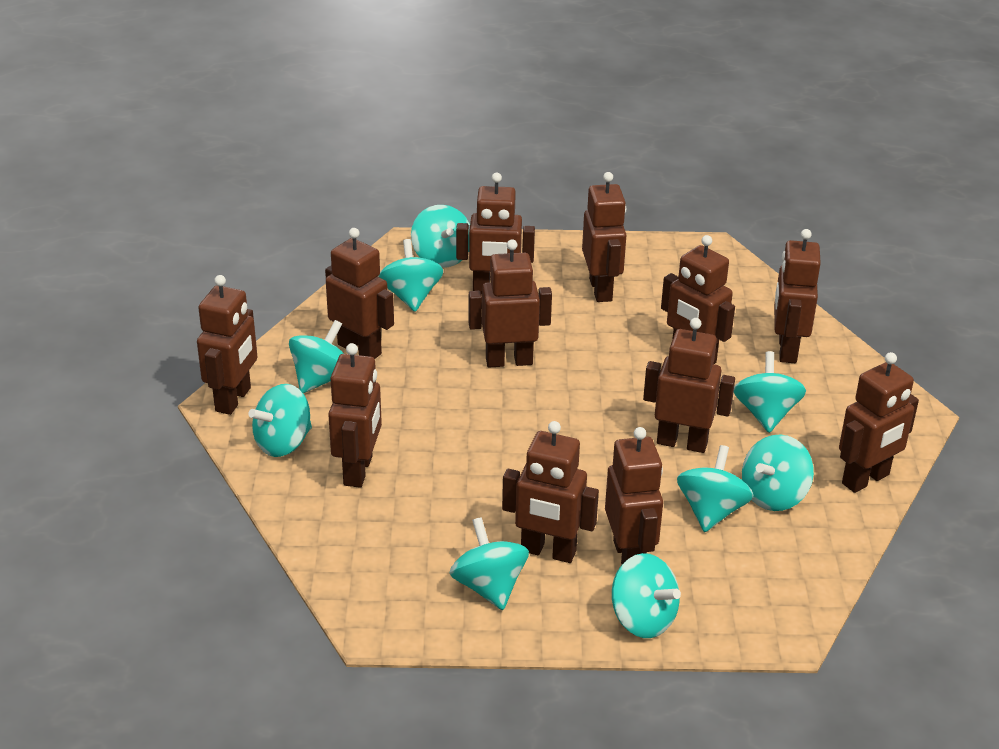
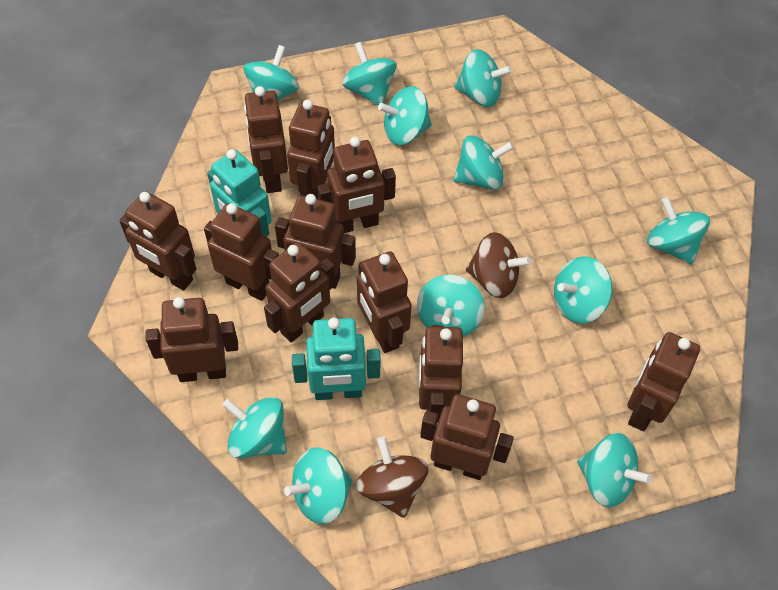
brown spinning top: 0 -> 2
turquoise robot: 0 -> 2
turquoise spinning top: 9 -> 11

